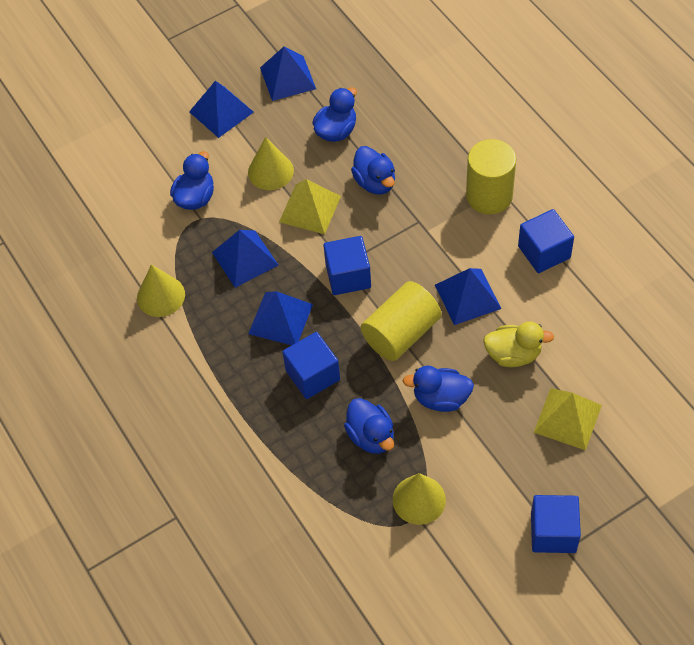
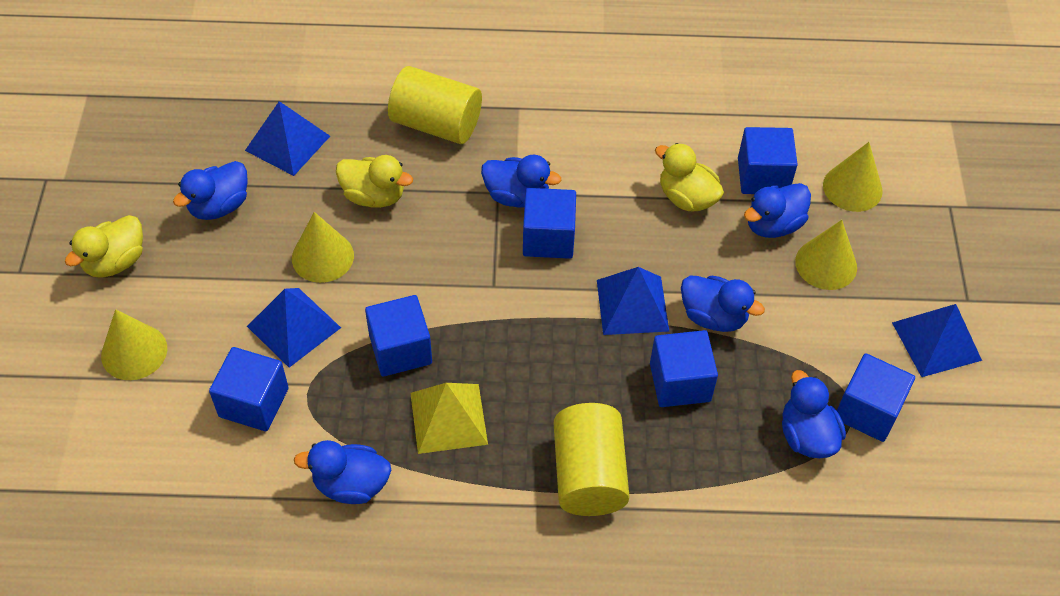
blue cube: 4 -> 6
blue duck: 5 -> 6
blue pyramid: 5 -> 4
yellow cone: 3 -> 4
yellow duck: 1 -> 3
yellow pyramid: 2 -> 1

